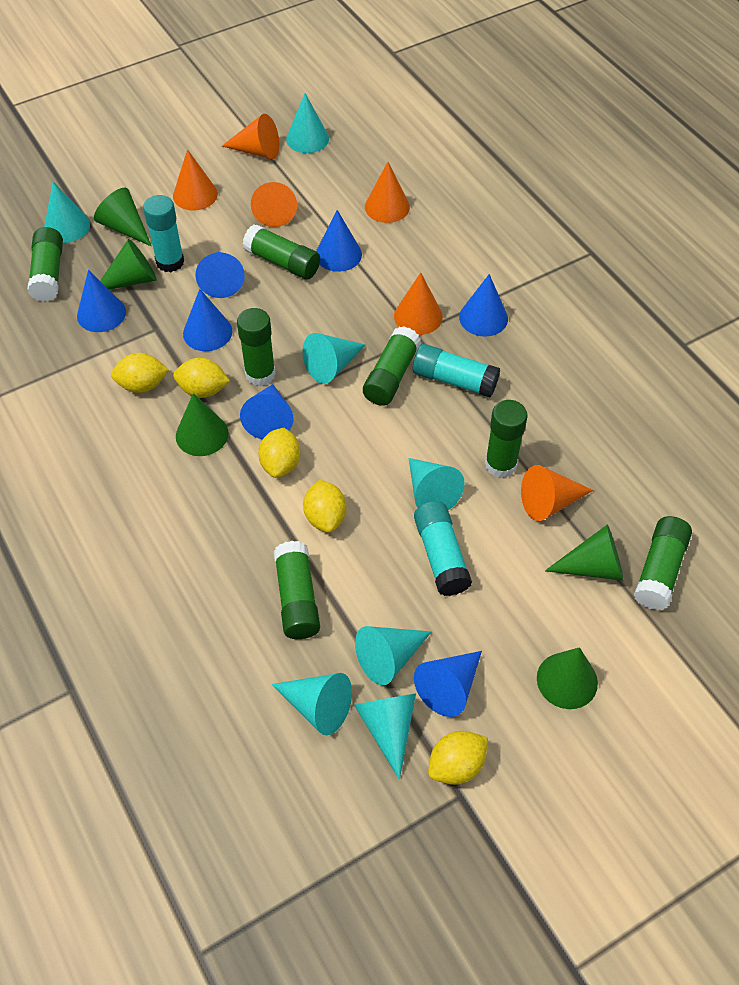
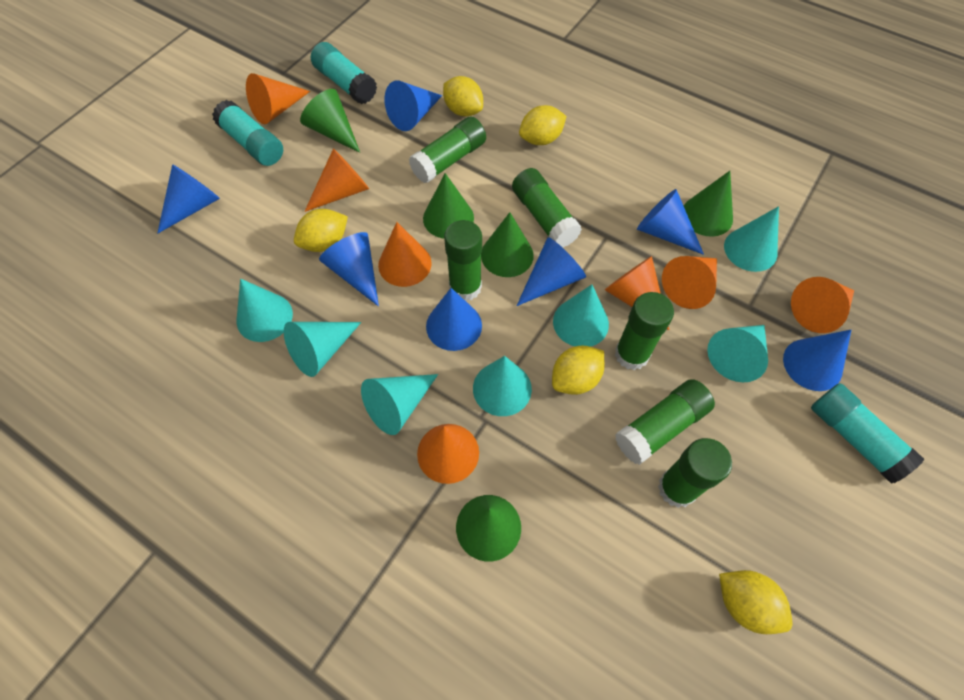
green glue stick: 7 -> 6
orange cone: 6 -> 7

